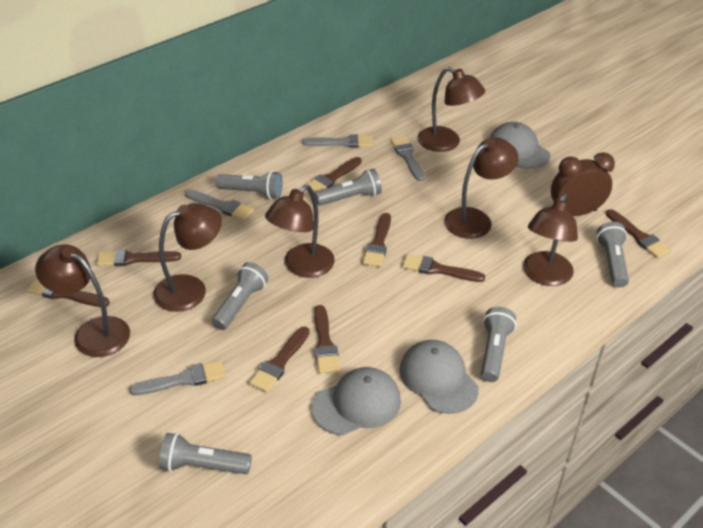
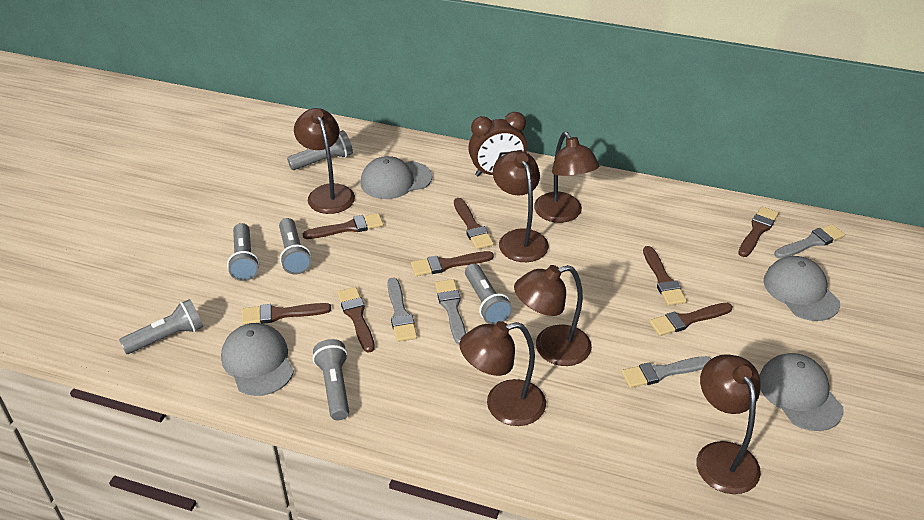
grey cap: 3 -> 4

